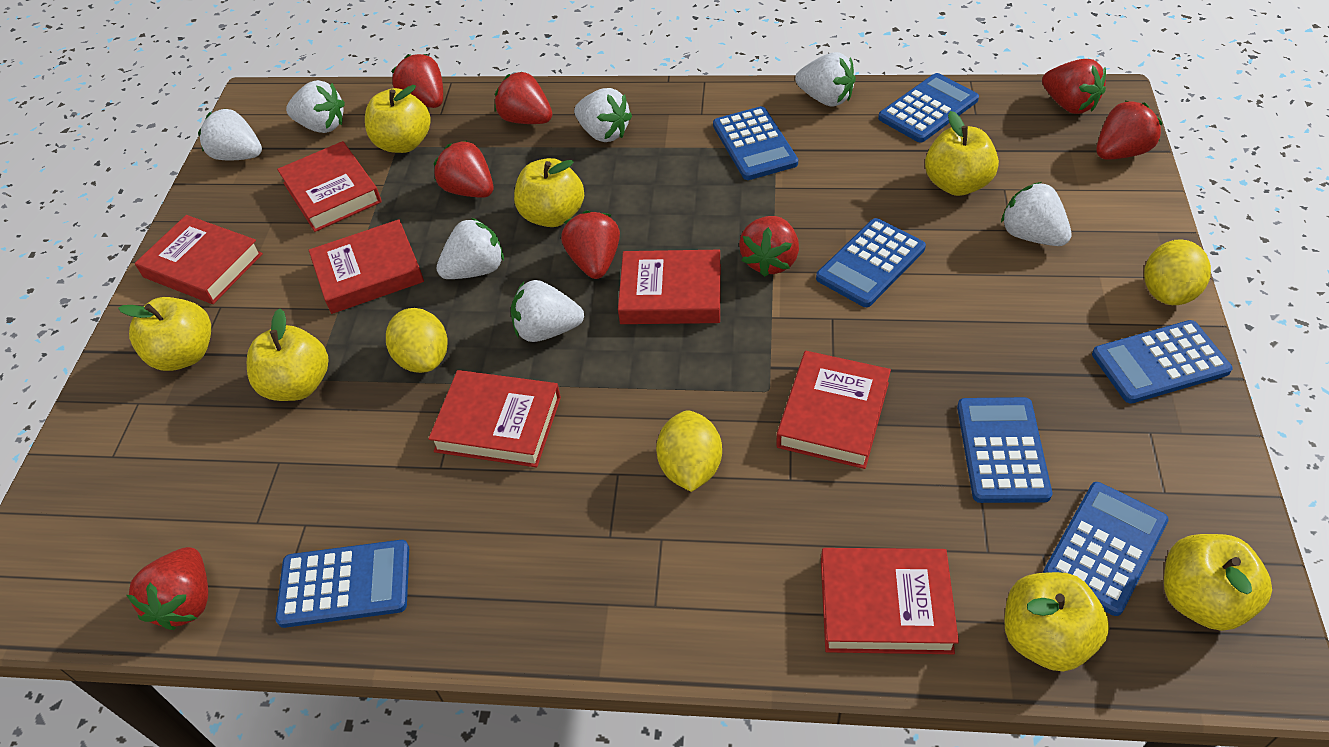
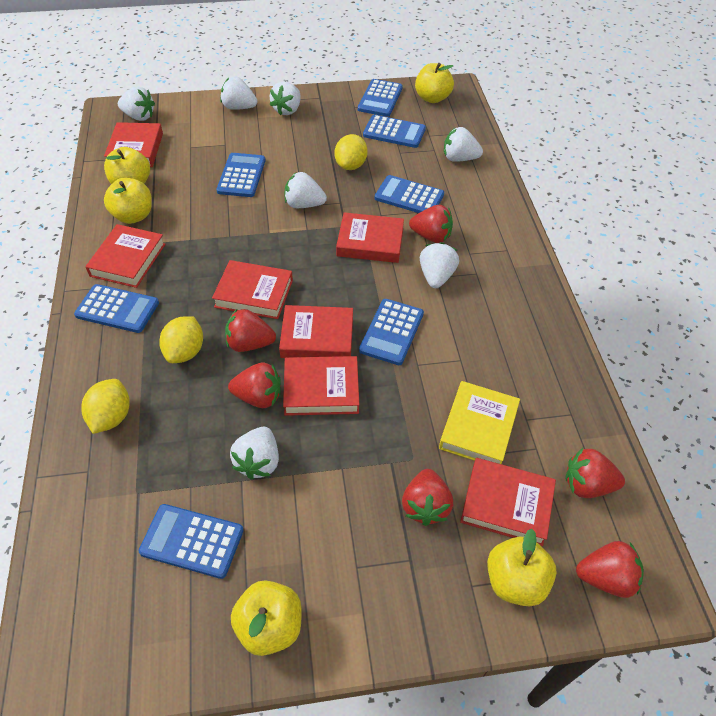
red strawberry: 8 -> 6
yellow apple: 7 -> 5
yellow book: 0 -> 1

